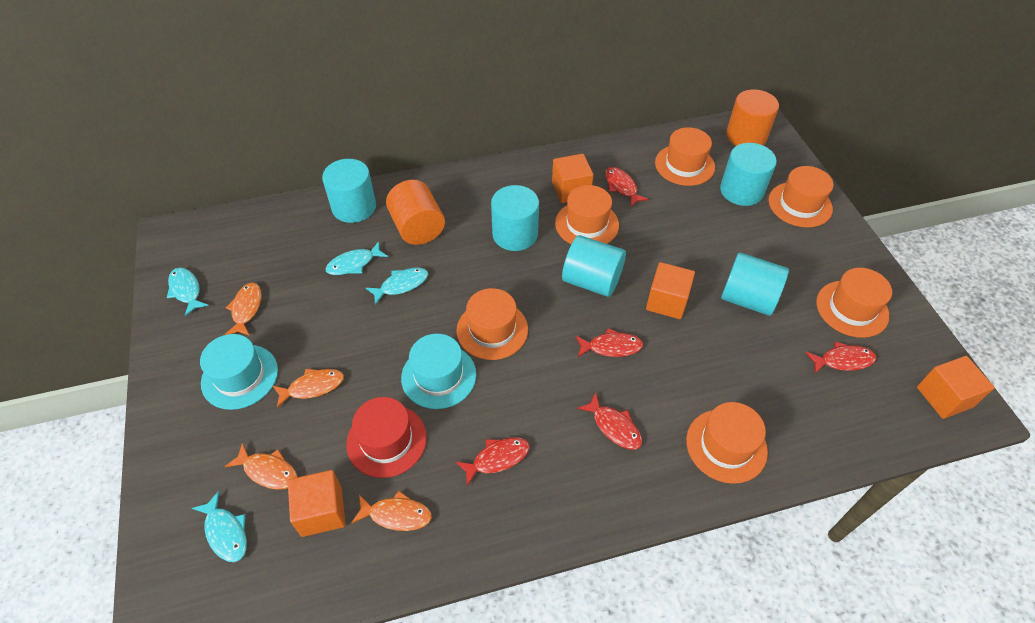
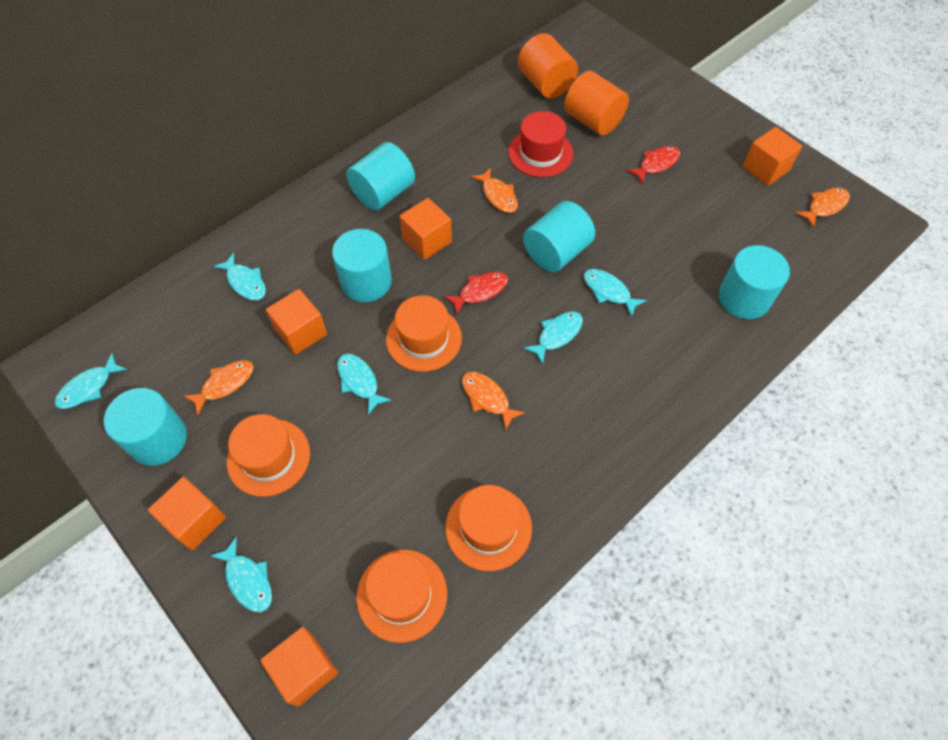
orange cube: 4 -> 5
orange hat: 6 -> 4
red fish: 5 -> 2
turquoise fish: 4 -> 6
turquoise hat: 2 -> 0

